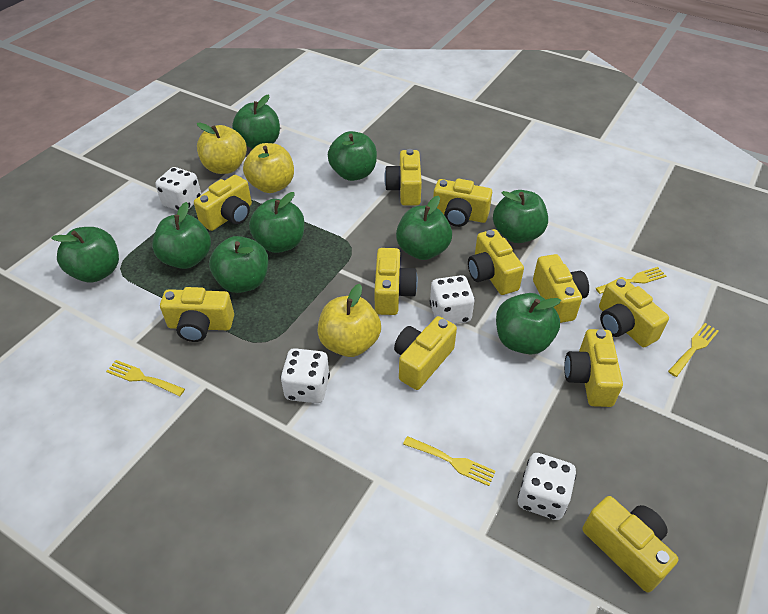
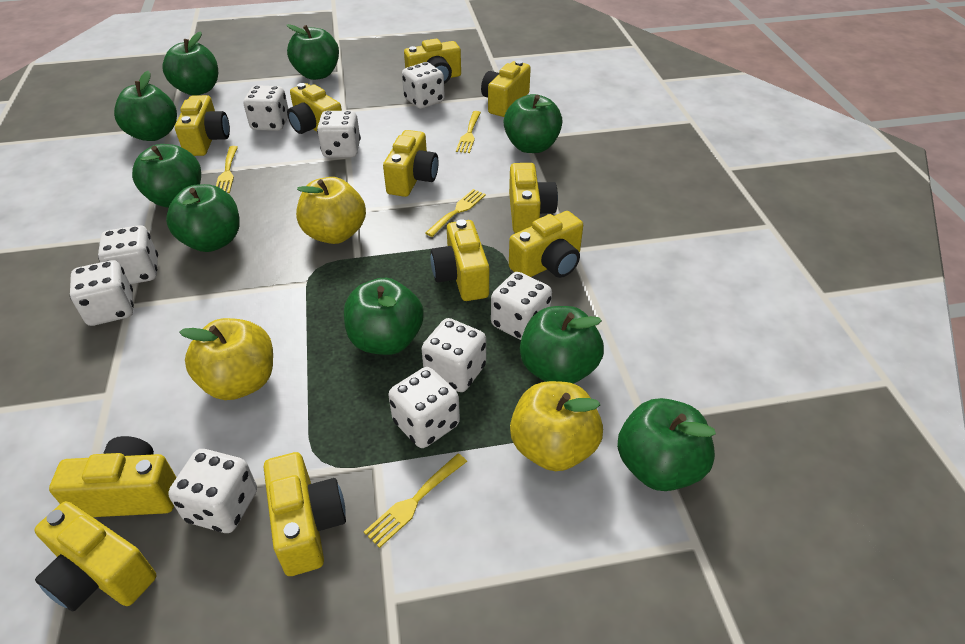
white dice: 4 -> 9

